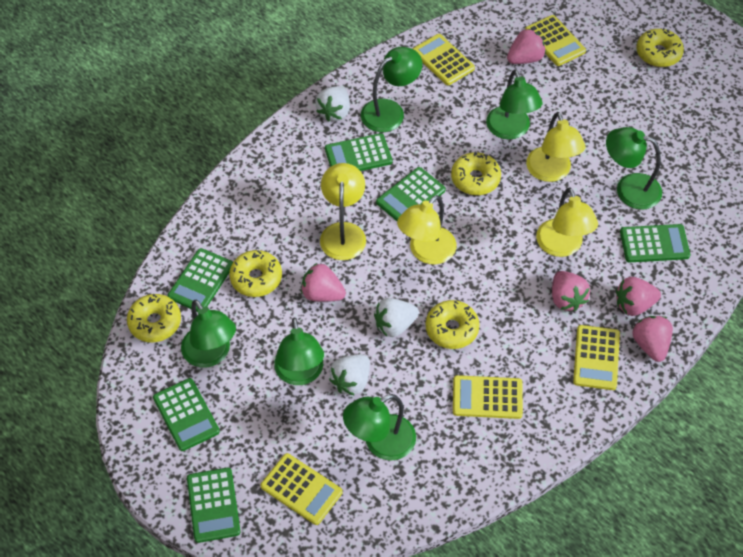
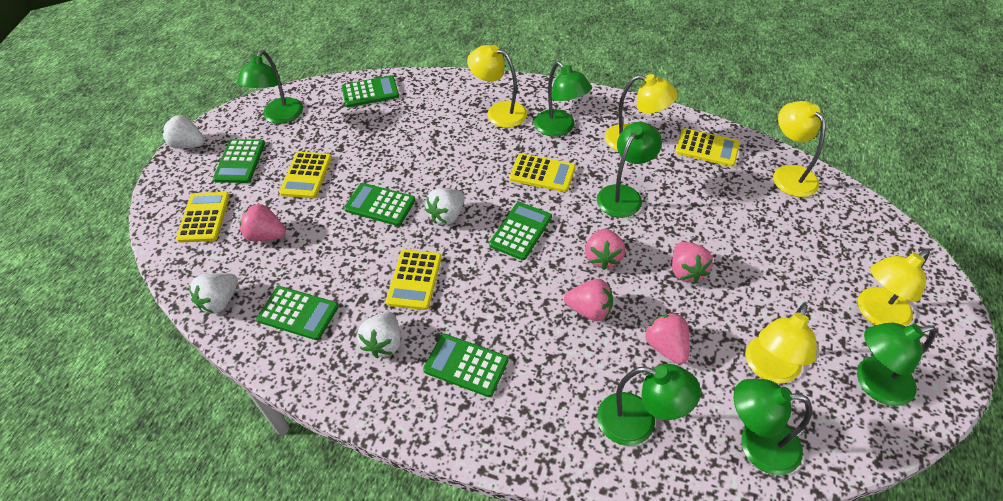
white strawberry: 3 -> 4
yellow donut: 5 -> 0
yellow lamp: 4 -> 5

